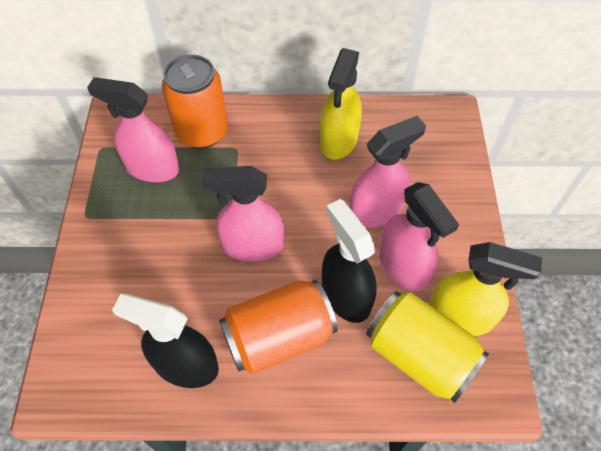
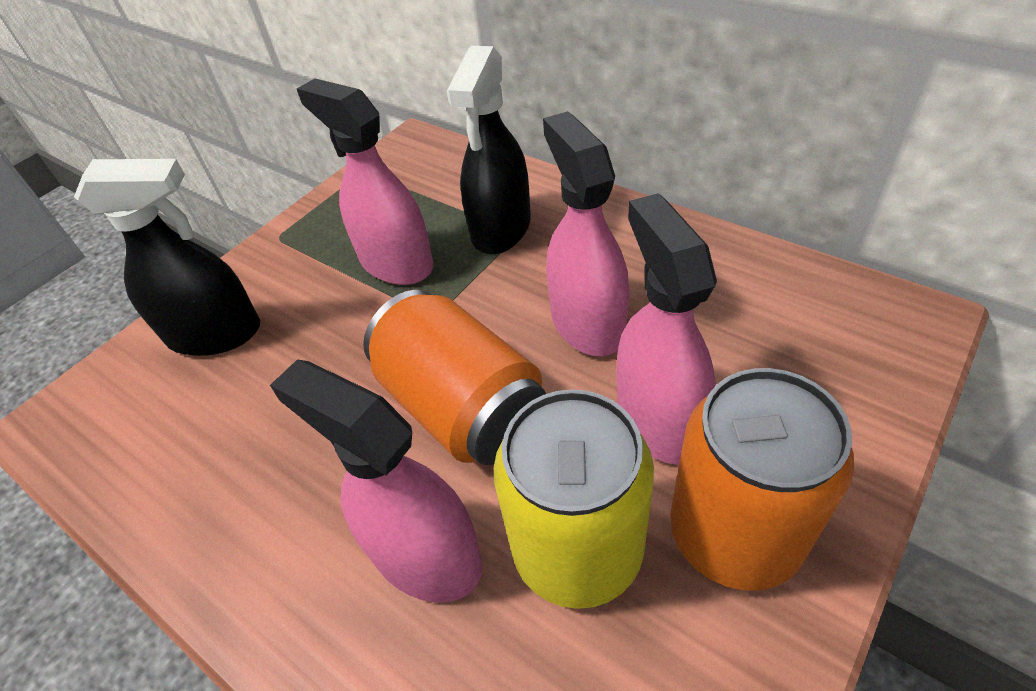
yellow spray bottle: 2 -> 0

